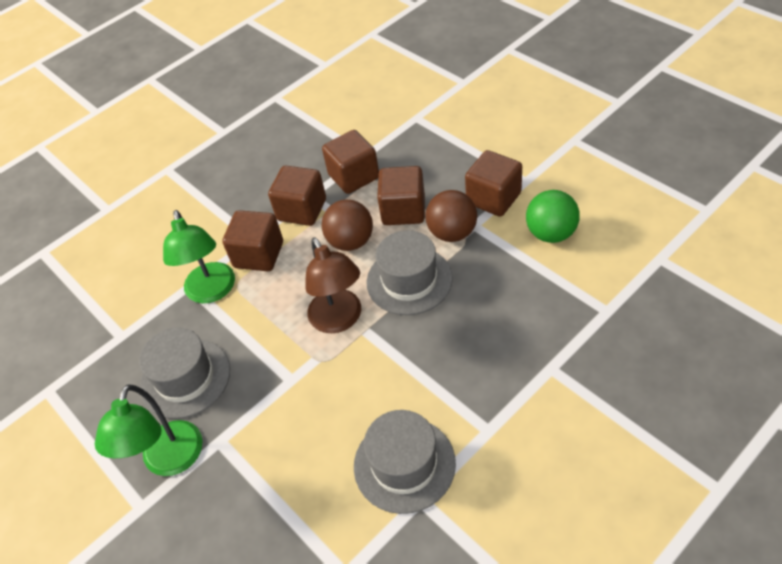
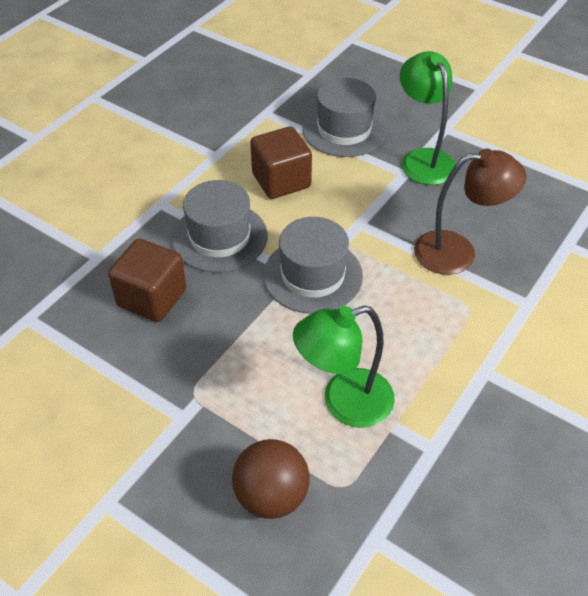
brown ball: 2 -> 1
brown cube: 5 -> 2
green ball: 1 -> 0

